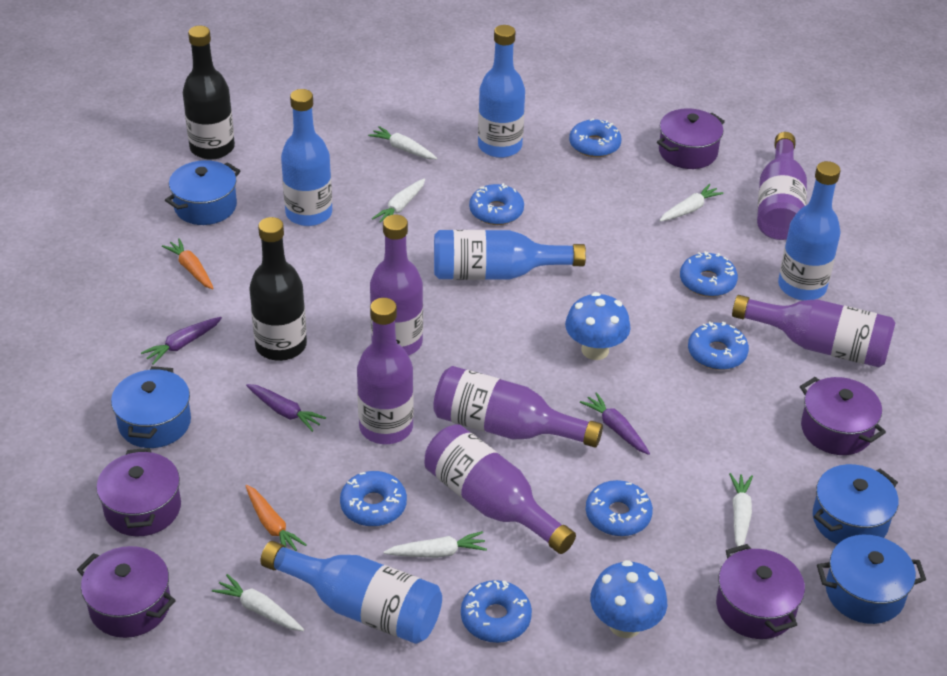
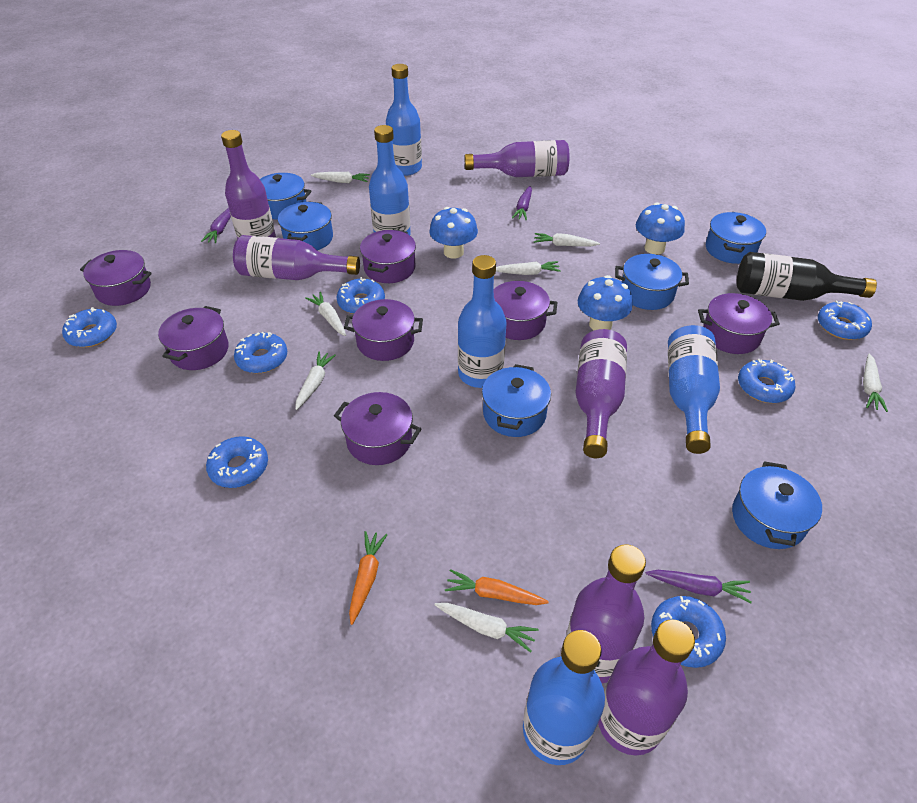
black bottle: 2 -> 1
blue mushroom: 2 -> 3
blue pot: 4 -> 6
purple pot: 5 -> 7
white carrot: 6 -> 7

